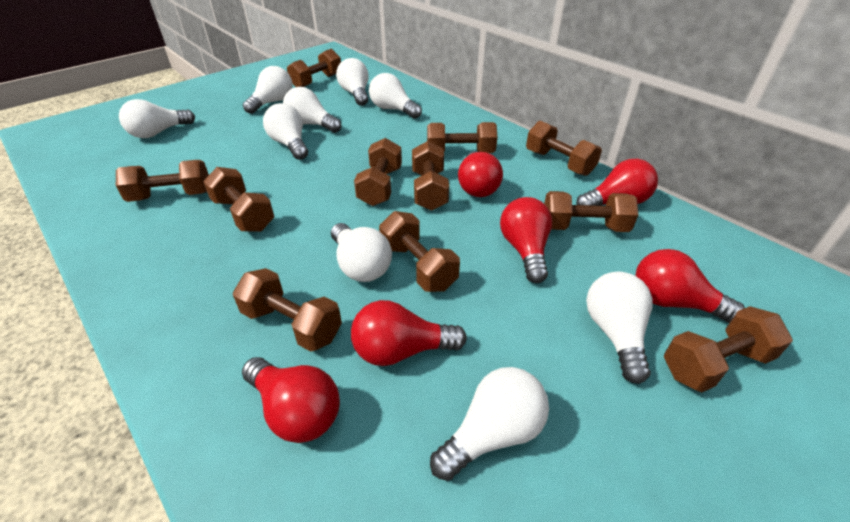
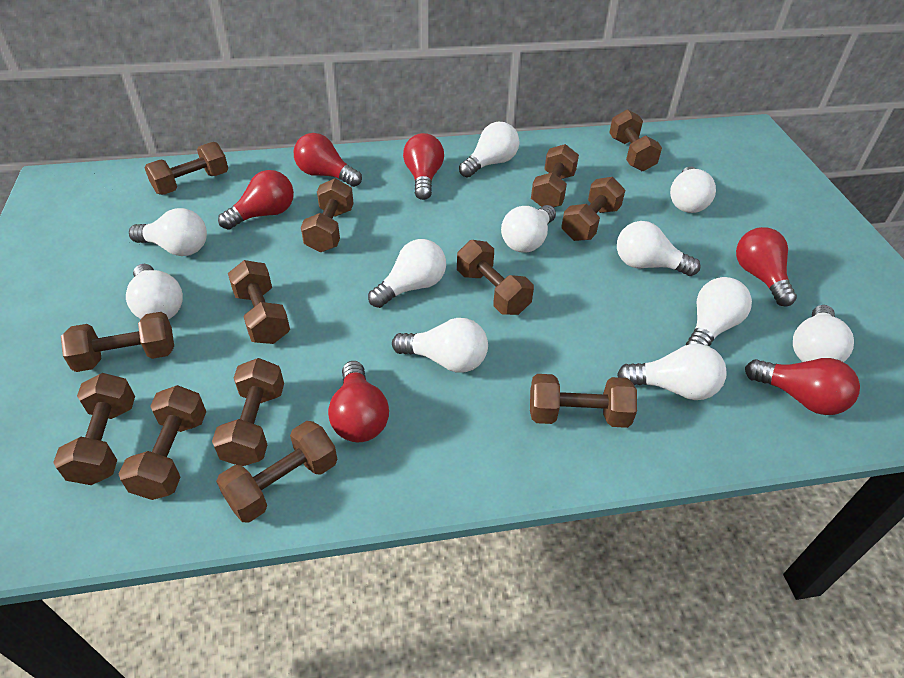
brown dumbbell: 11 -> 13
white light bulb: 9 -> 11

